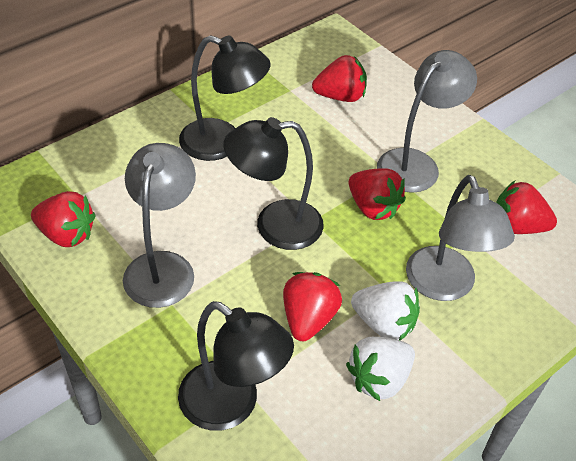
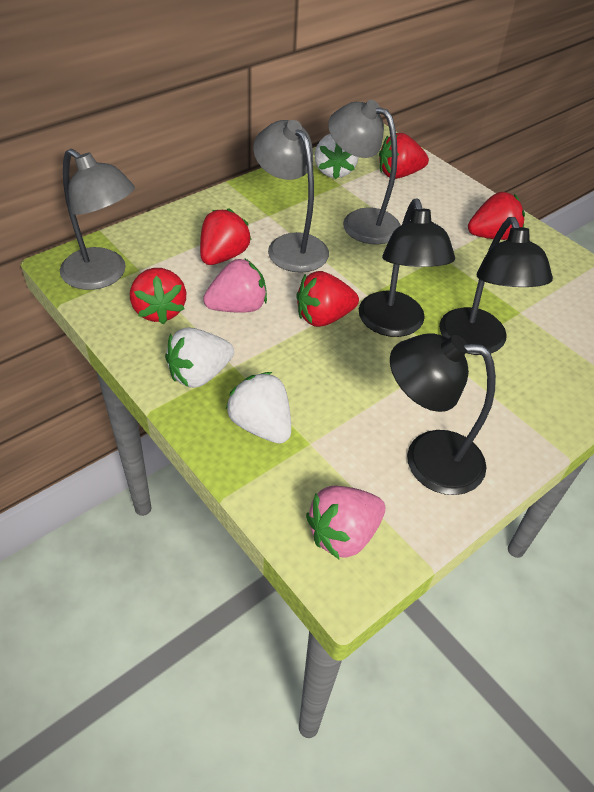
pink strawberry: 0 -> 2
white strawberry: 2 -> 3

